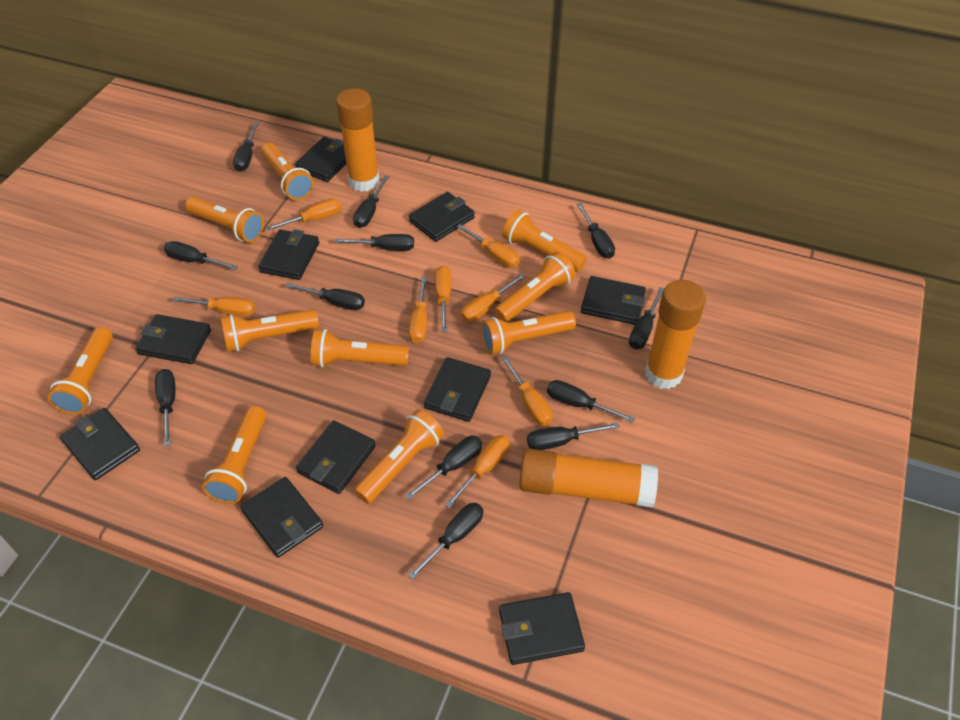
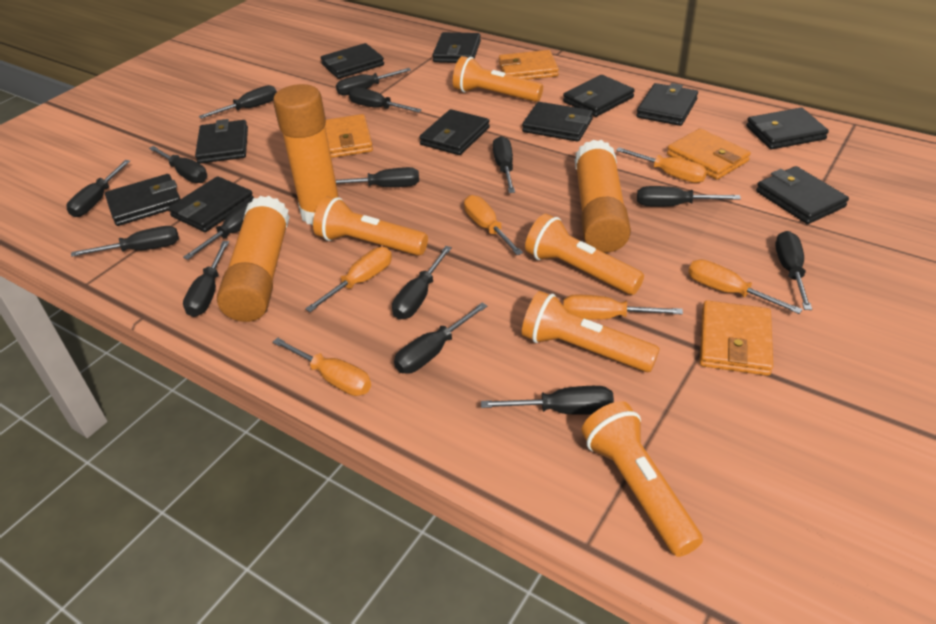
black screwdriver: 12 -> 15
black wallet: 10 -> 11
orange flashlight: 10 -> 5
orange screwdriver: 8 -> 6
orange wallet: 0 -> 4

